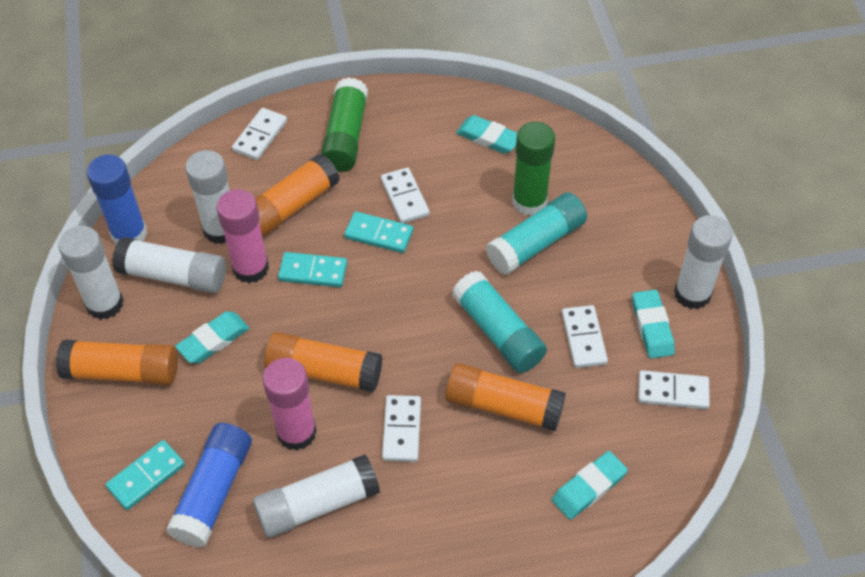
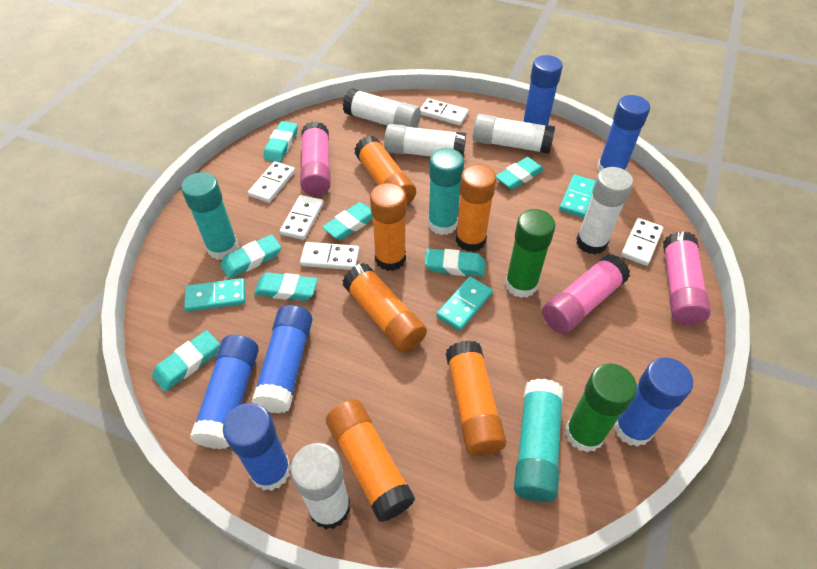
blue glue stick: 2 -> 6
orange glue stick: 4 -> 6
pink glue stick: 2 -> 3
turquoise eraser: 4 -> 7
turquoise glue stick: 2 -> 3

